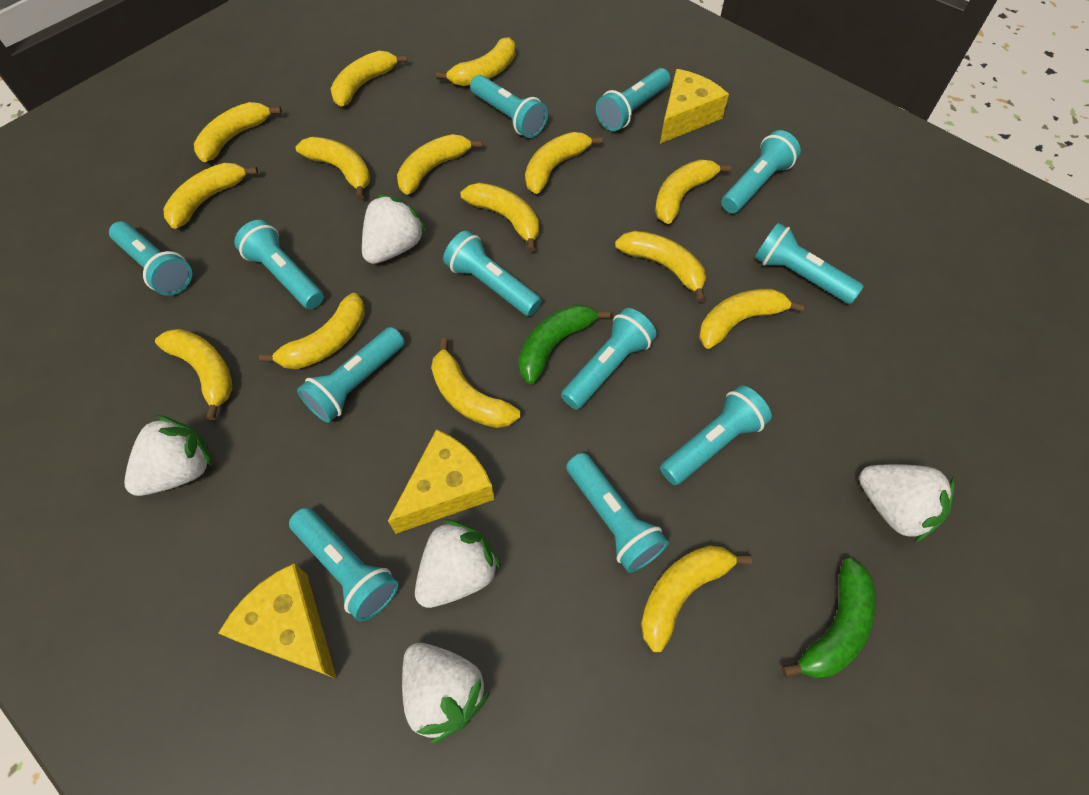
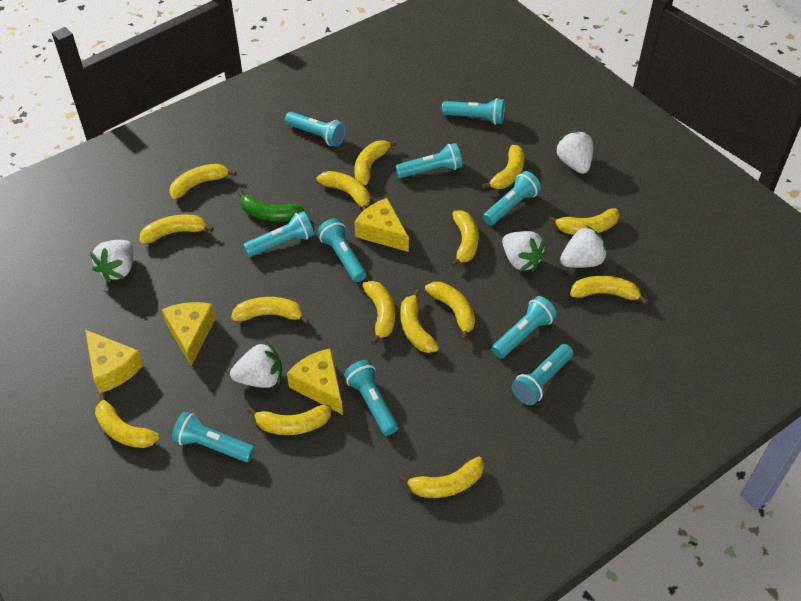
green banana: 2 -> 1
turquoise flashlight: 12 -> 10
yellow cheese: 3 -> 4

